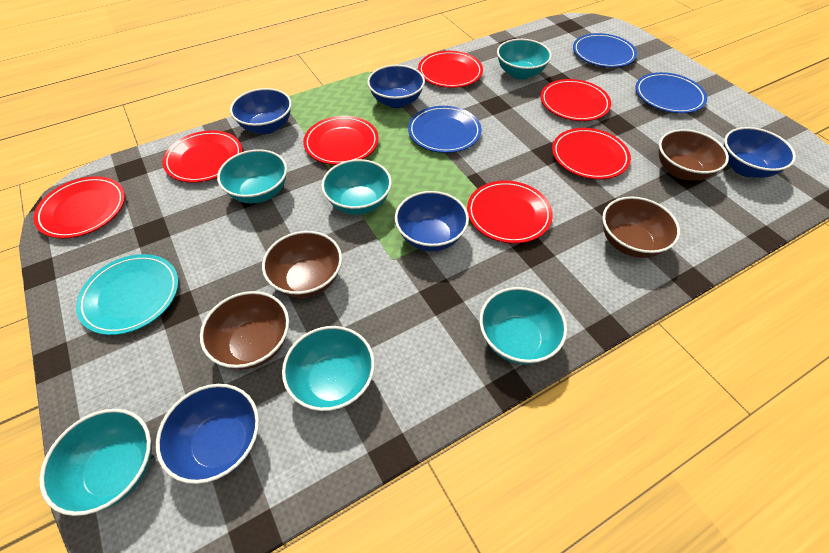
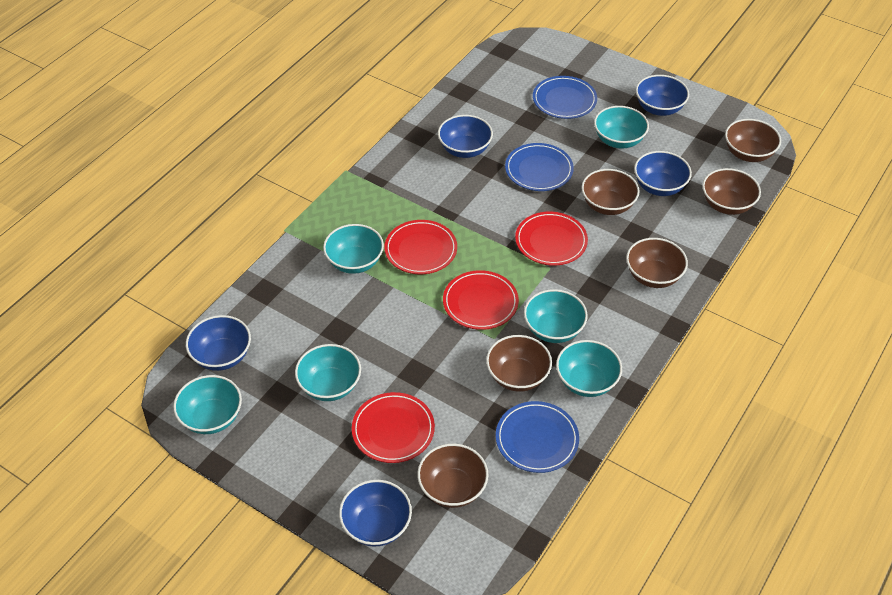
brown bowl: 4 -> 6
red plate: 7 -> 4
turquoise plate: 1 -> 0

